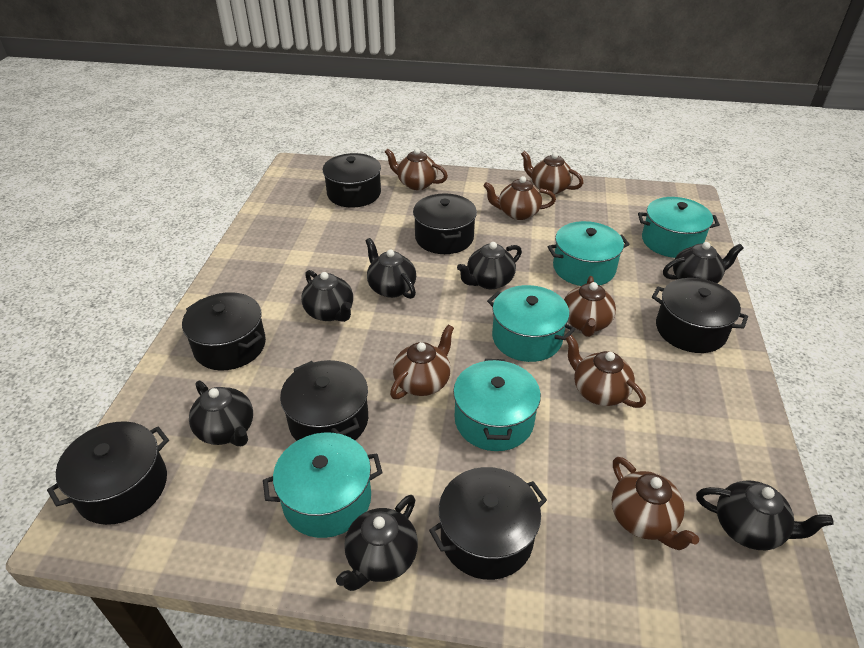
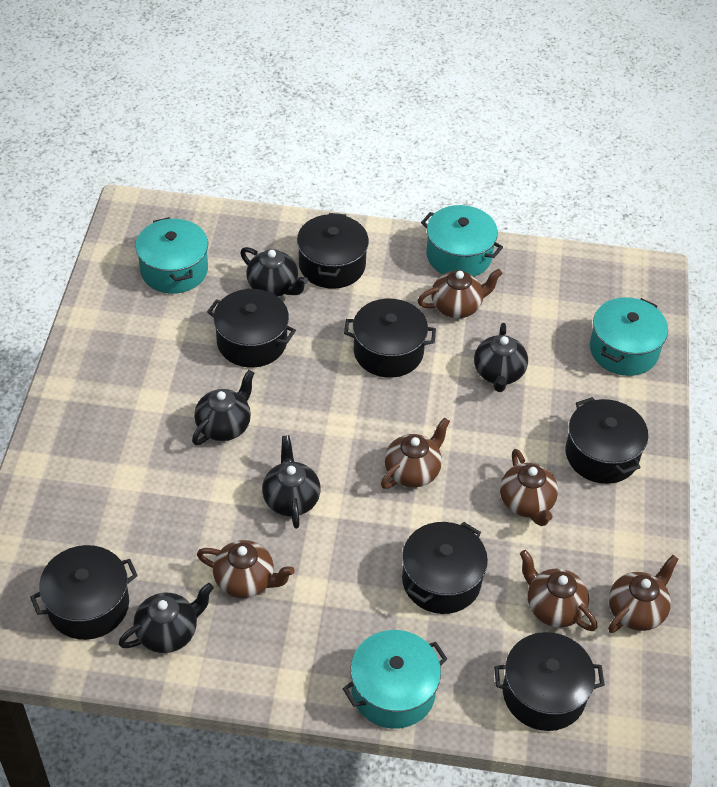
black teapot: 7 -> 5
brown teapot: 7 -> 6
turquoise pot: 5 -> 4

